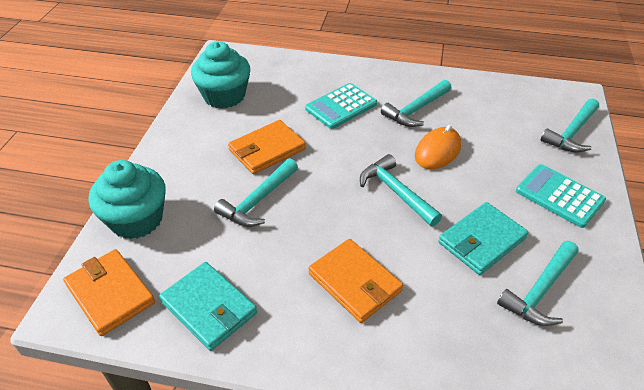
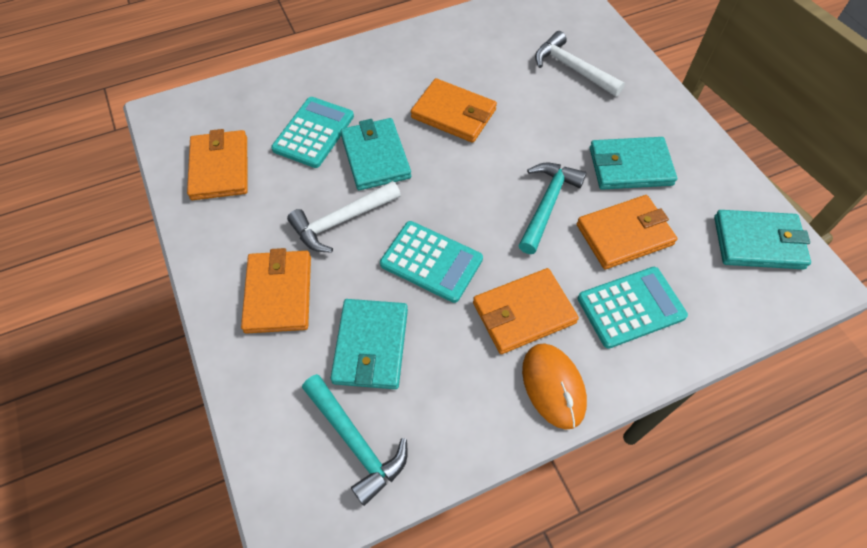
orange wallet: 3 -> 5
turquoise calculator: 2 -> 3
turquoise cupcake: 2 -> 0
turquoise hammer: 5 -> 2
turquoise wallet: 2 -> 4
white hammer: 0 -> 2

